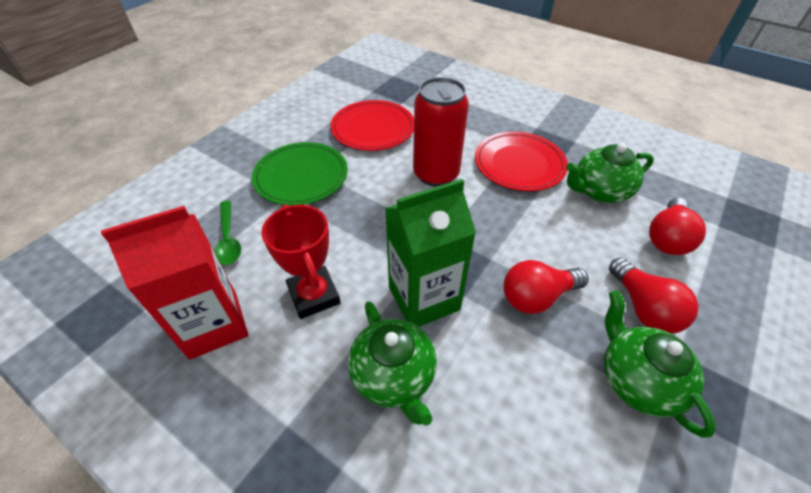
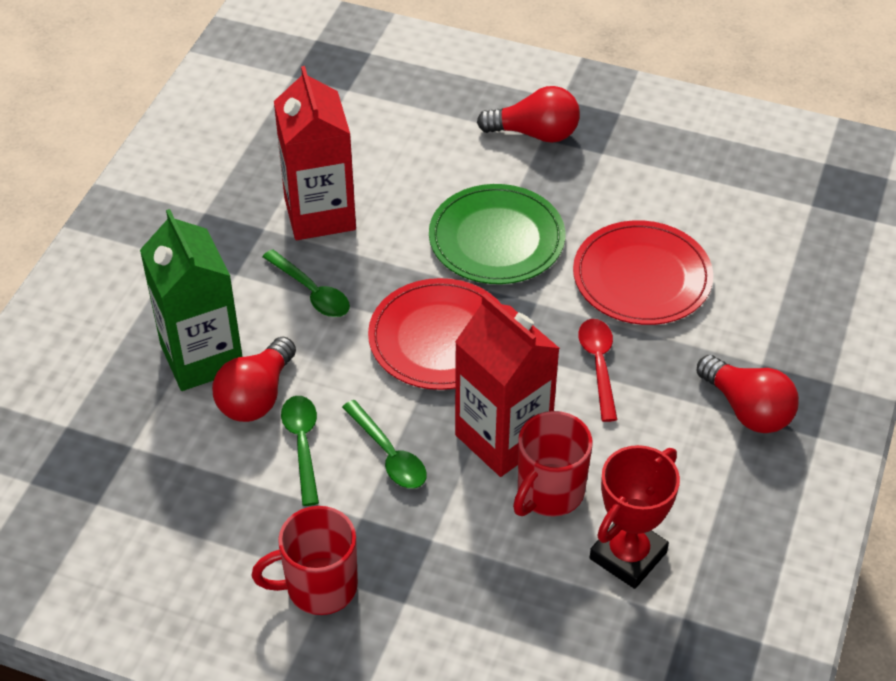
green spoon: 1 -> 3
green teapot: 3 -> 0
red can: 1 -> 0
red carton: 1 -> 2
red mug: 0 -> 2
red spoon: 0 -> 1

